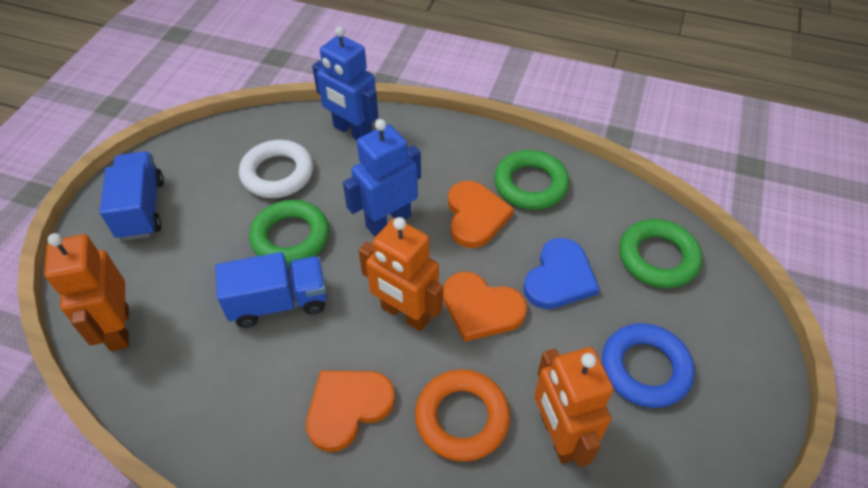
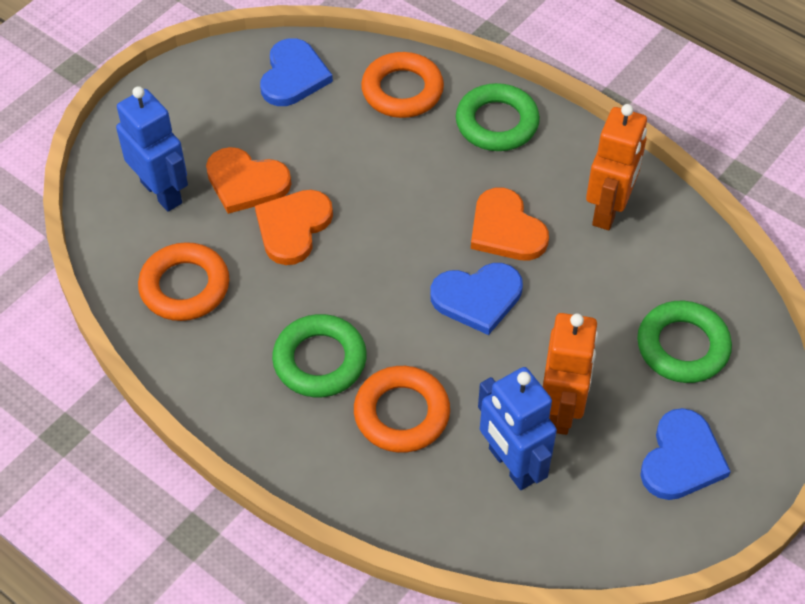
blue heart: 1 -> 3
blue ring: 1 -> 0
blue truck: 2 -> 0
orange ring: 1 -> 3
orange robot: 3 -> 2
white ring: 1 -> 0

